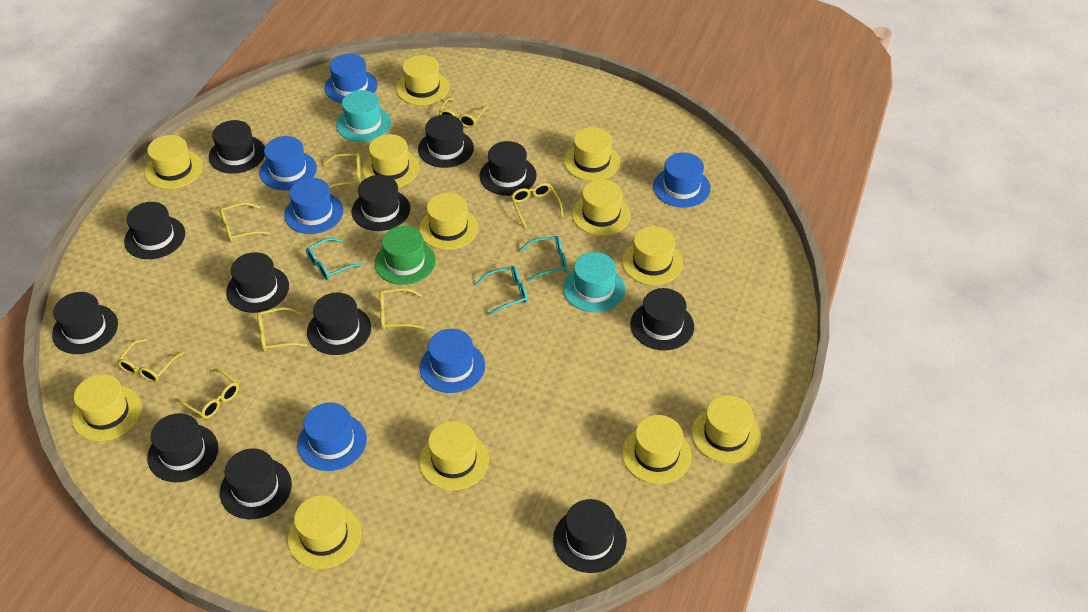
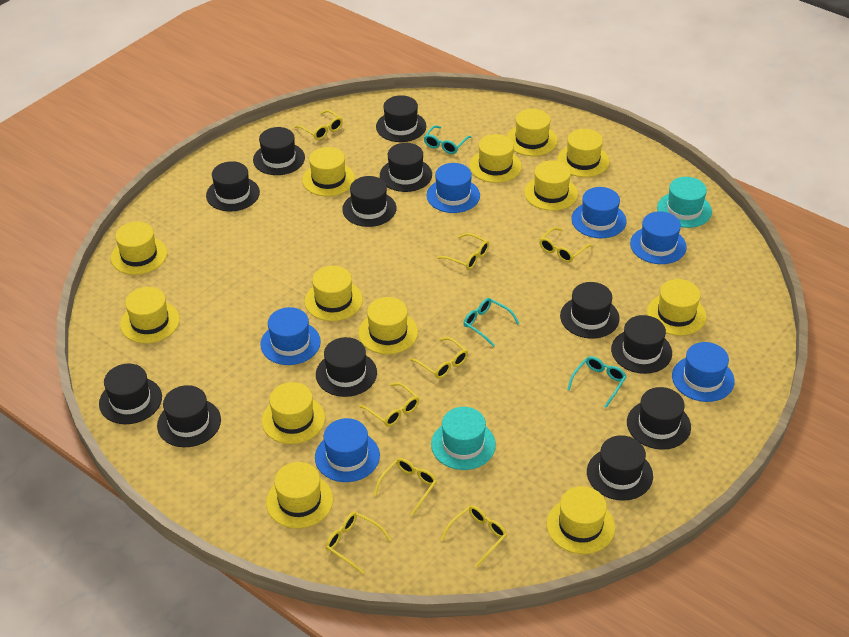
green hat: 1 -> 0
yellow hat: 12 -> 13

